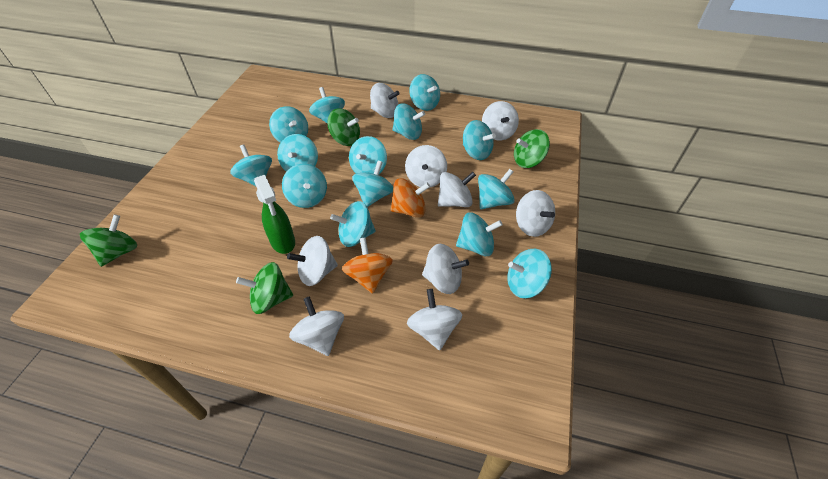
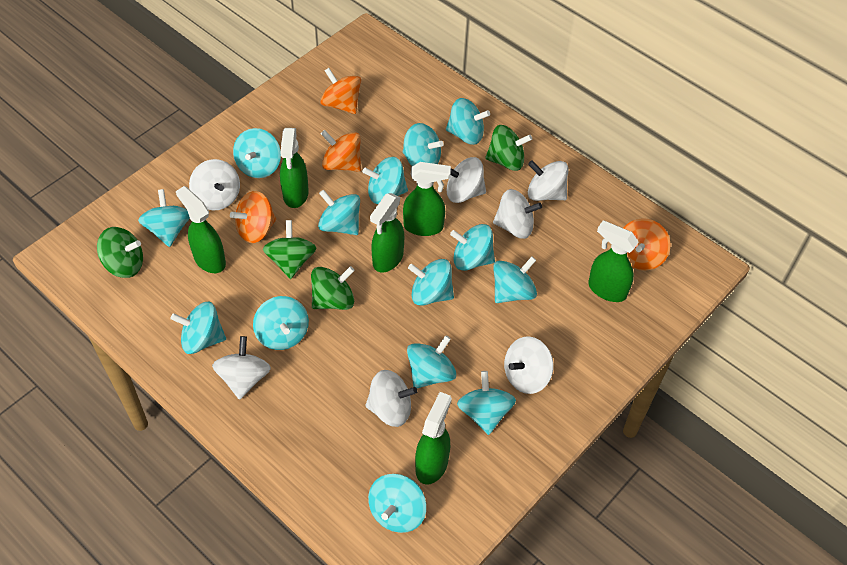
green spray bottle: 1 -> 6
orange spinning top: 2 -> 4
white spinning top: 9 -> 7

